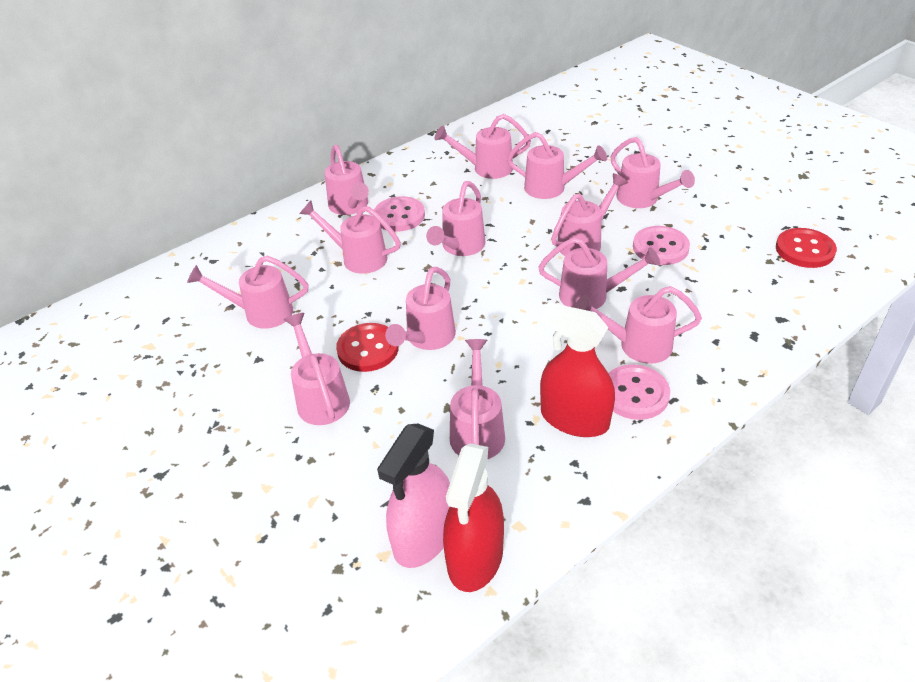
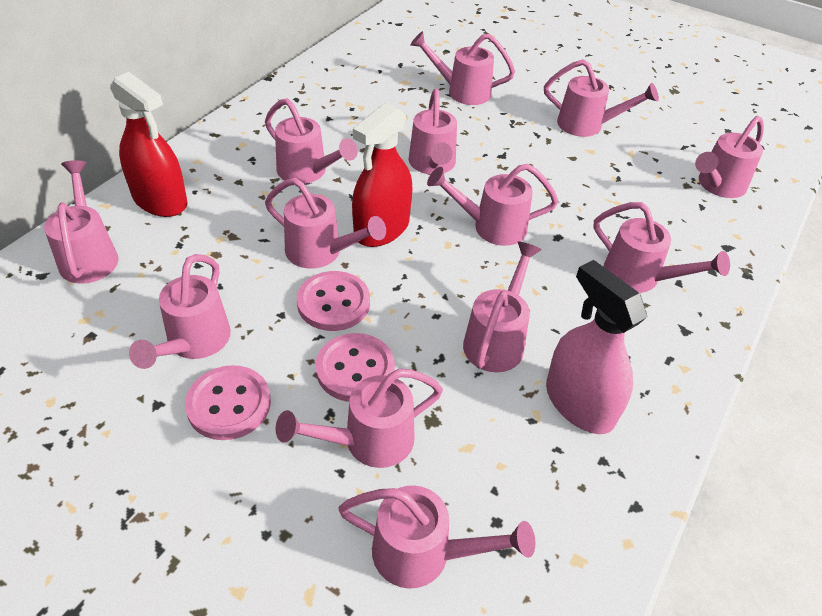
red button: 2 -> 0

